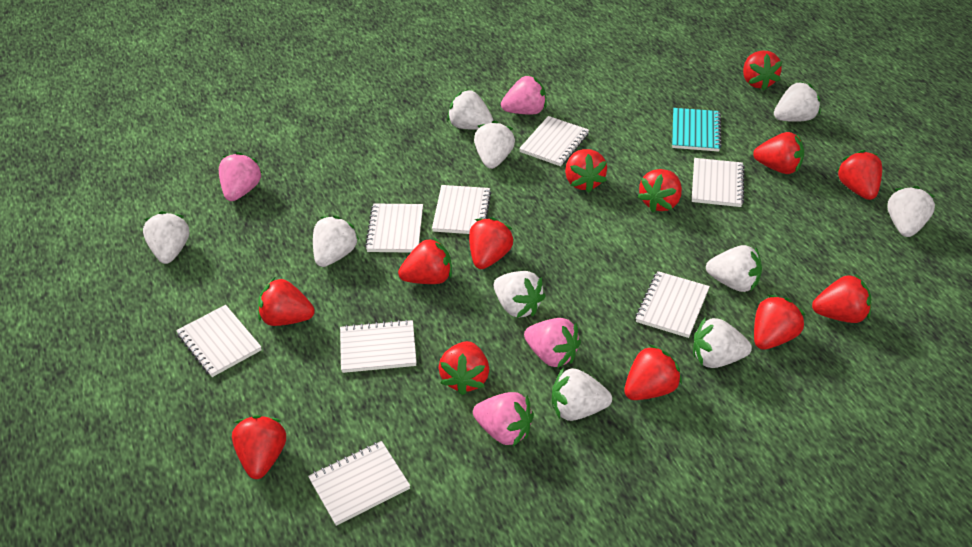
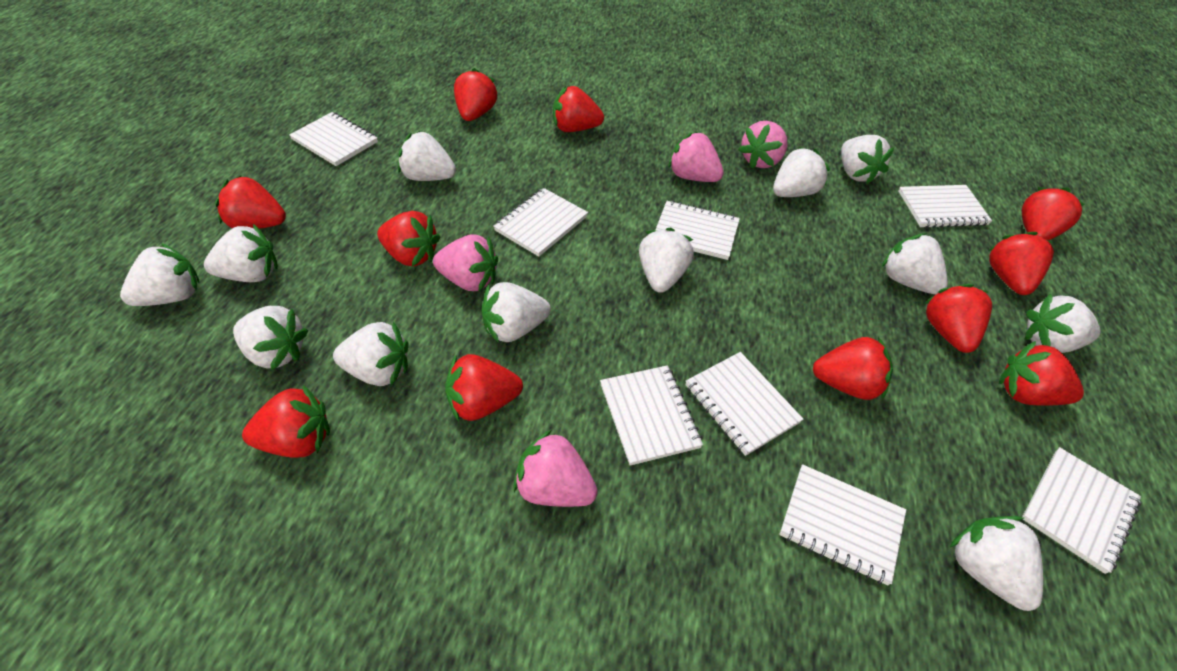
red strawberry: 13 -> 11
turquoise notebook: 1 -> 0
white strawberry: 10 -> 12

